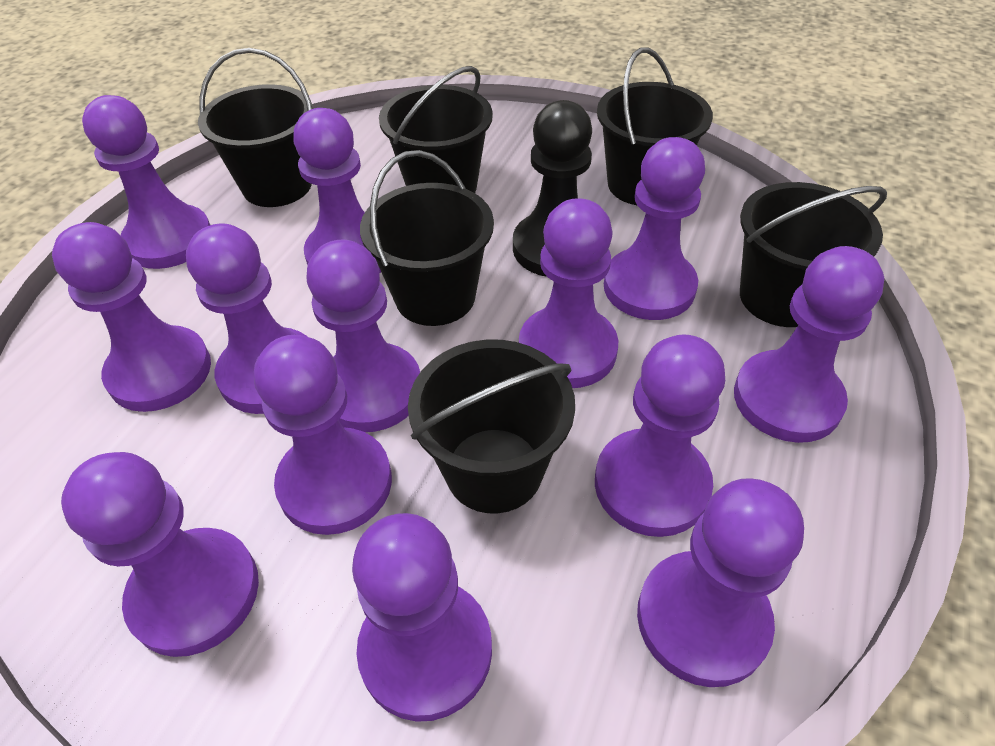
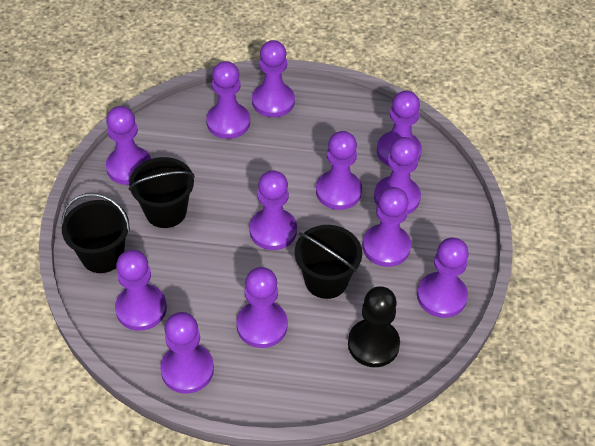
black bucket: 6 -> 3
purple pawn: 13 -> 12

